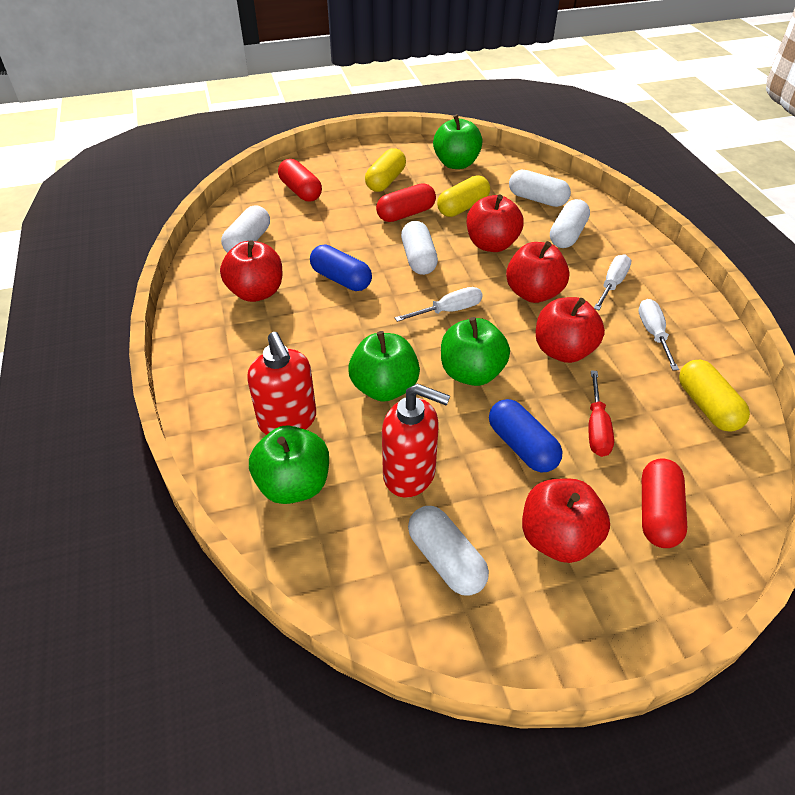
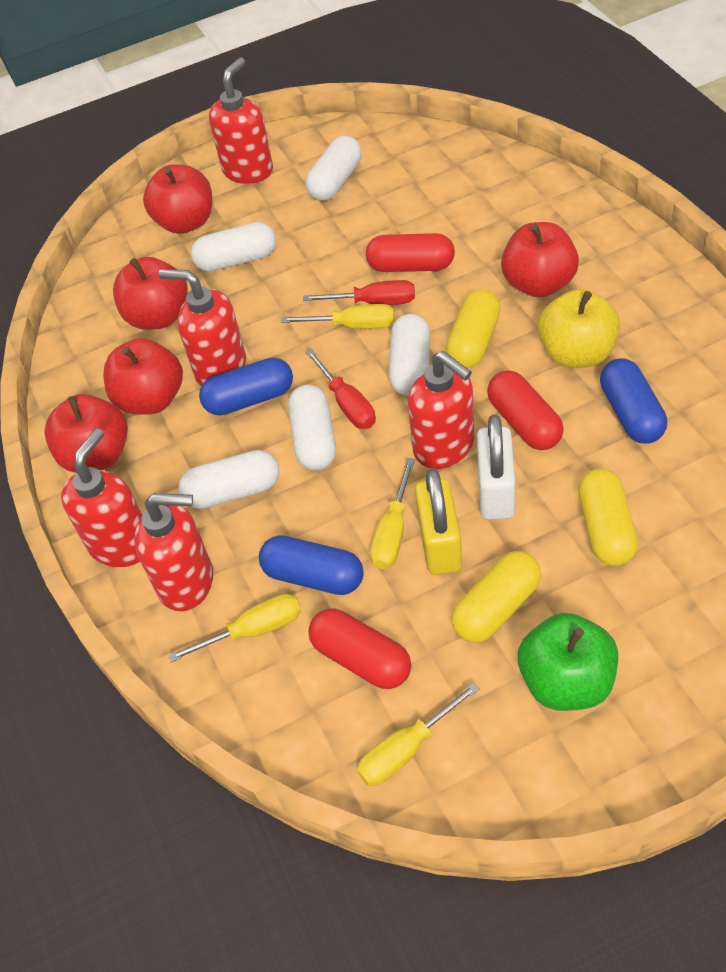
blue capsule: 2 -> 3
green apple: 4 -> 1
red screwdriver: 1 -> 2
red soap dispenser: 2 -> 5
white padlock: 0 -> 1
white screwdriver: 3 -> 0
yellow apple: 0 -> 1
yellow padlock: 0 -> 1
yellow screwdriver: 0 -> 4

